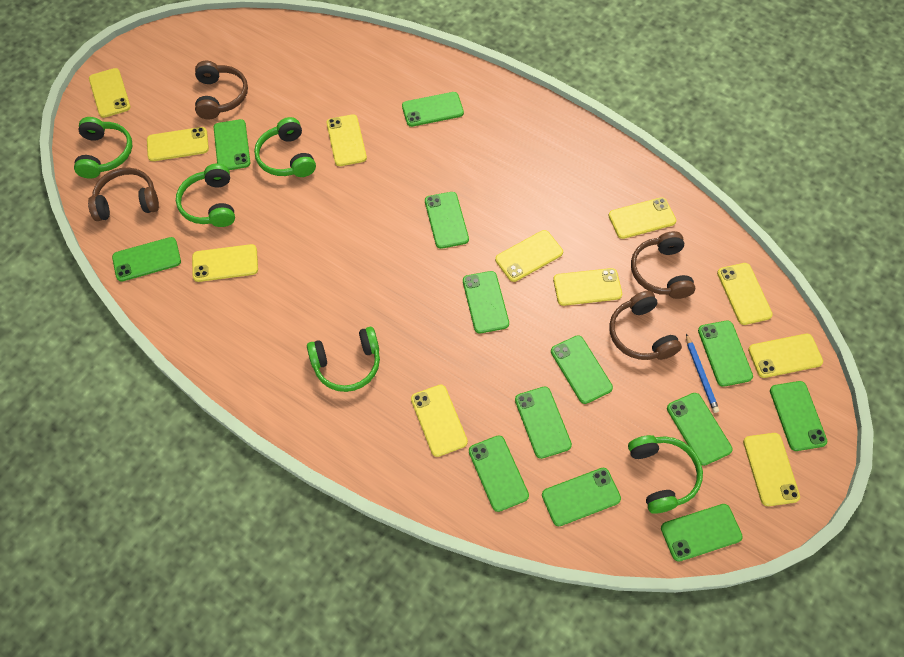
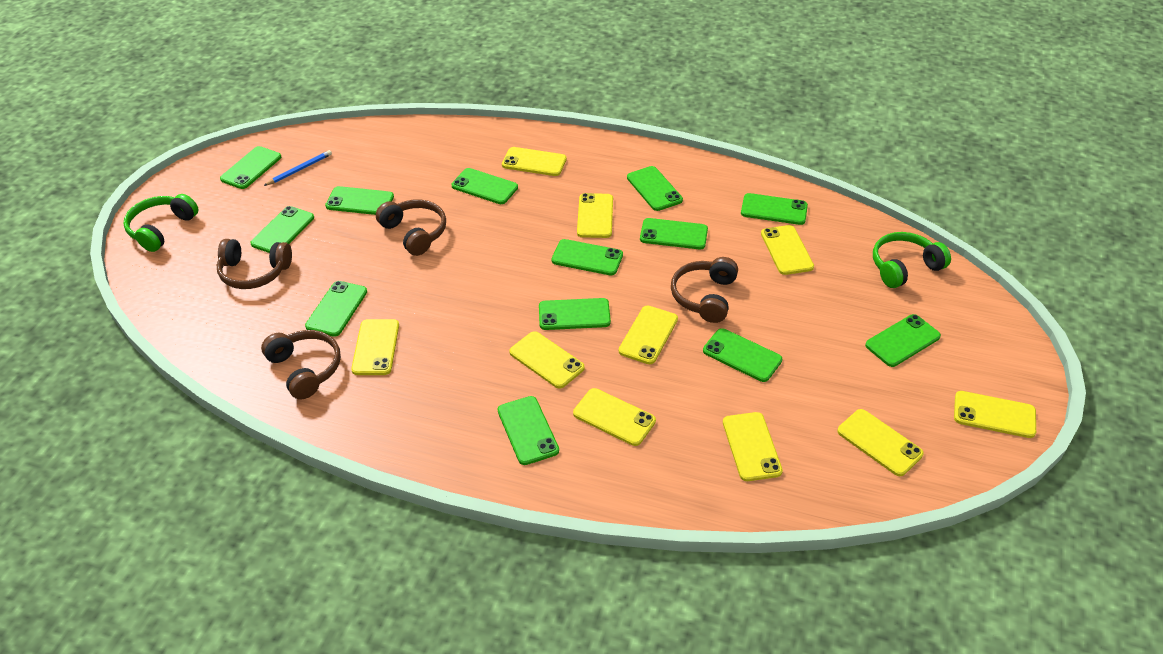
green headphones: 5 -> 2
yellow phone: 11 -> 10

